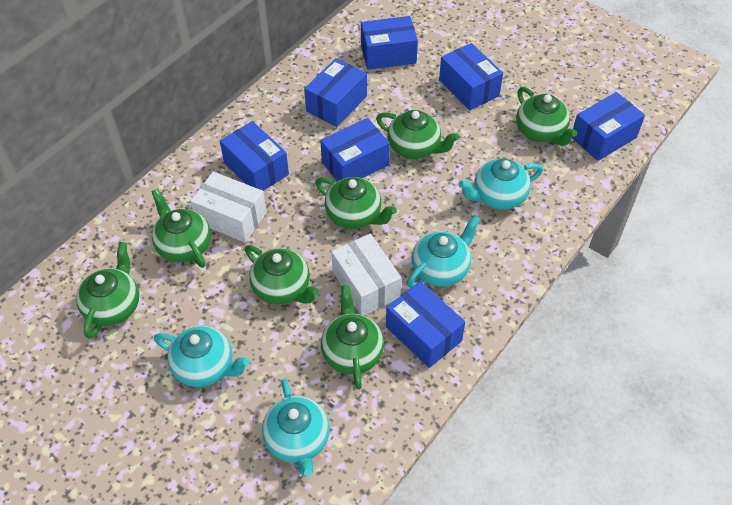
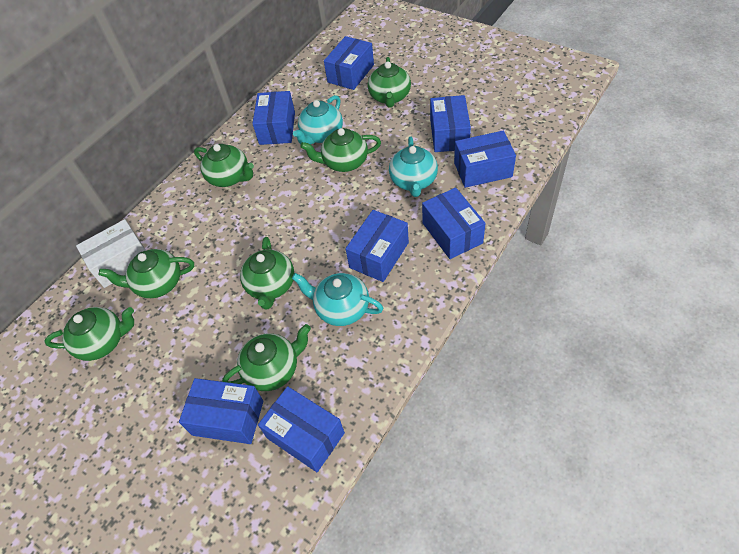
blue box: 7 -> 8
turquoise teapot: 4 -> 3
white box: 2 -> 1

